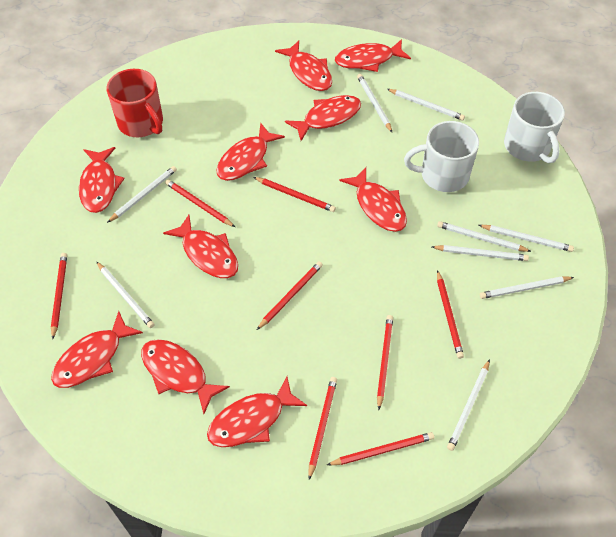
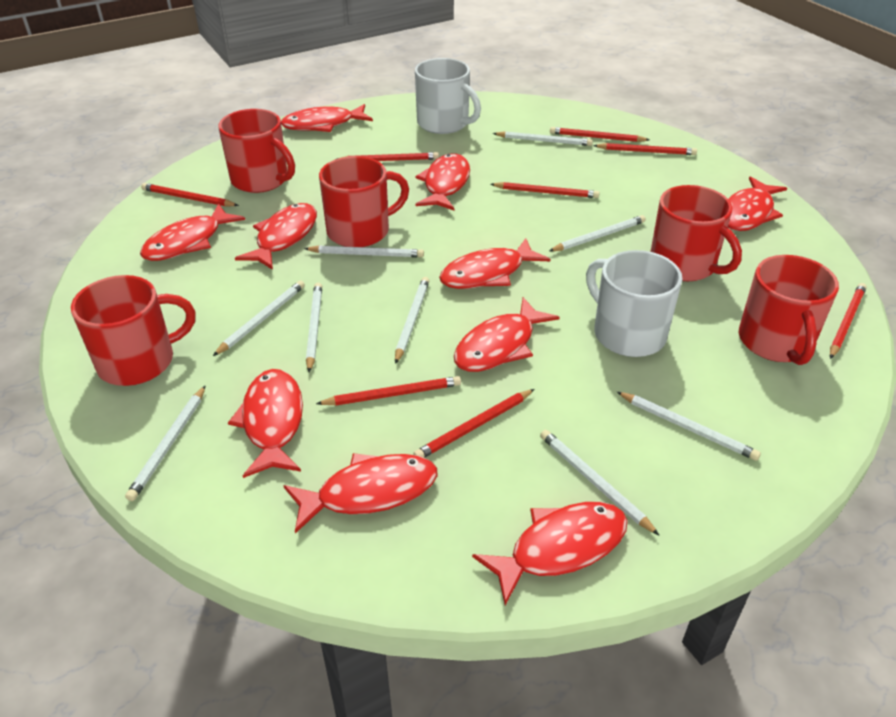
red mug: 1 -> 5

